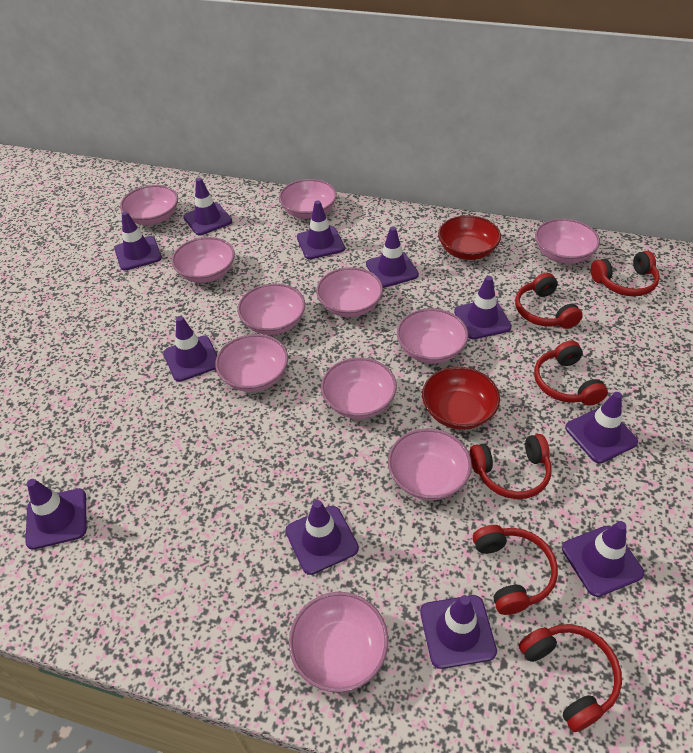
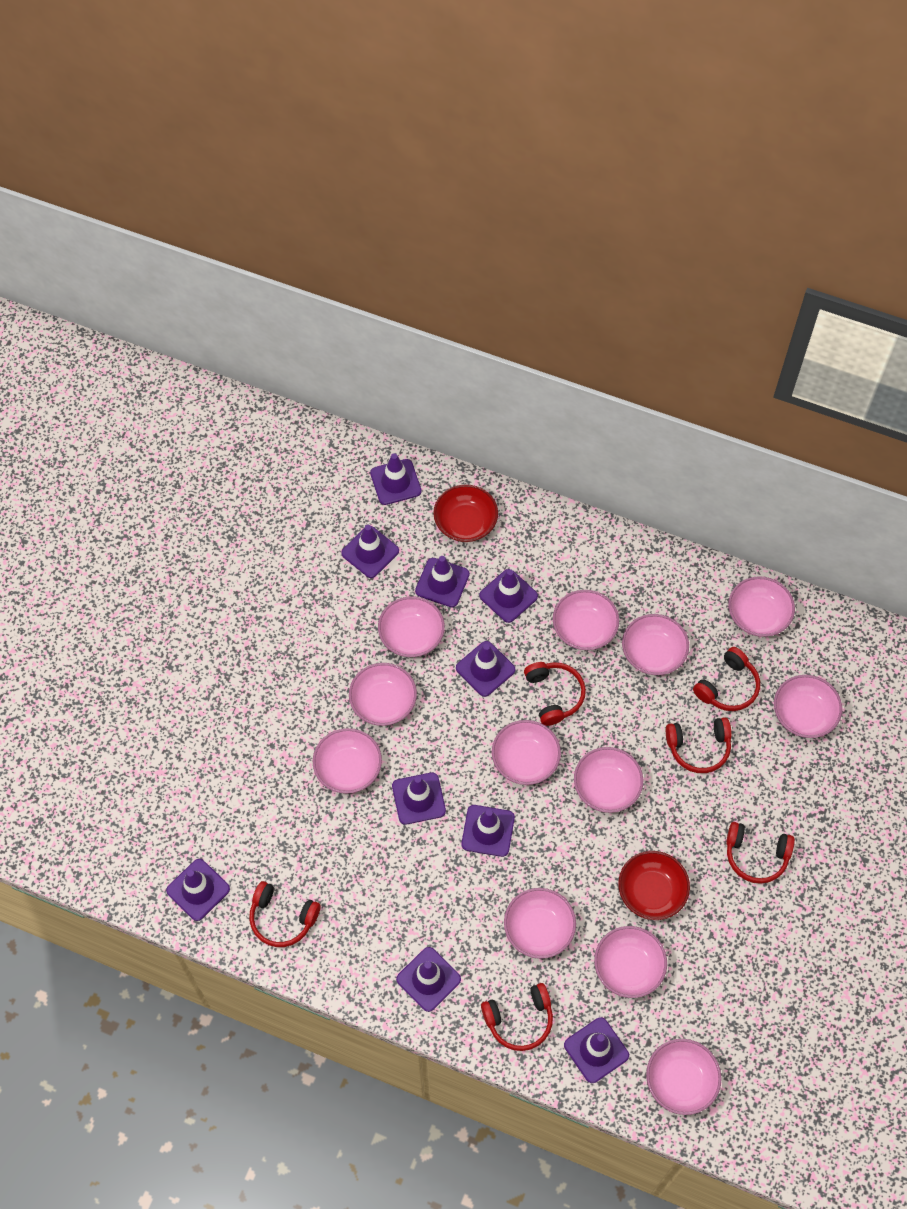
pink bowl: 11 -> 12
purple traffic cone: 11 -> 10

